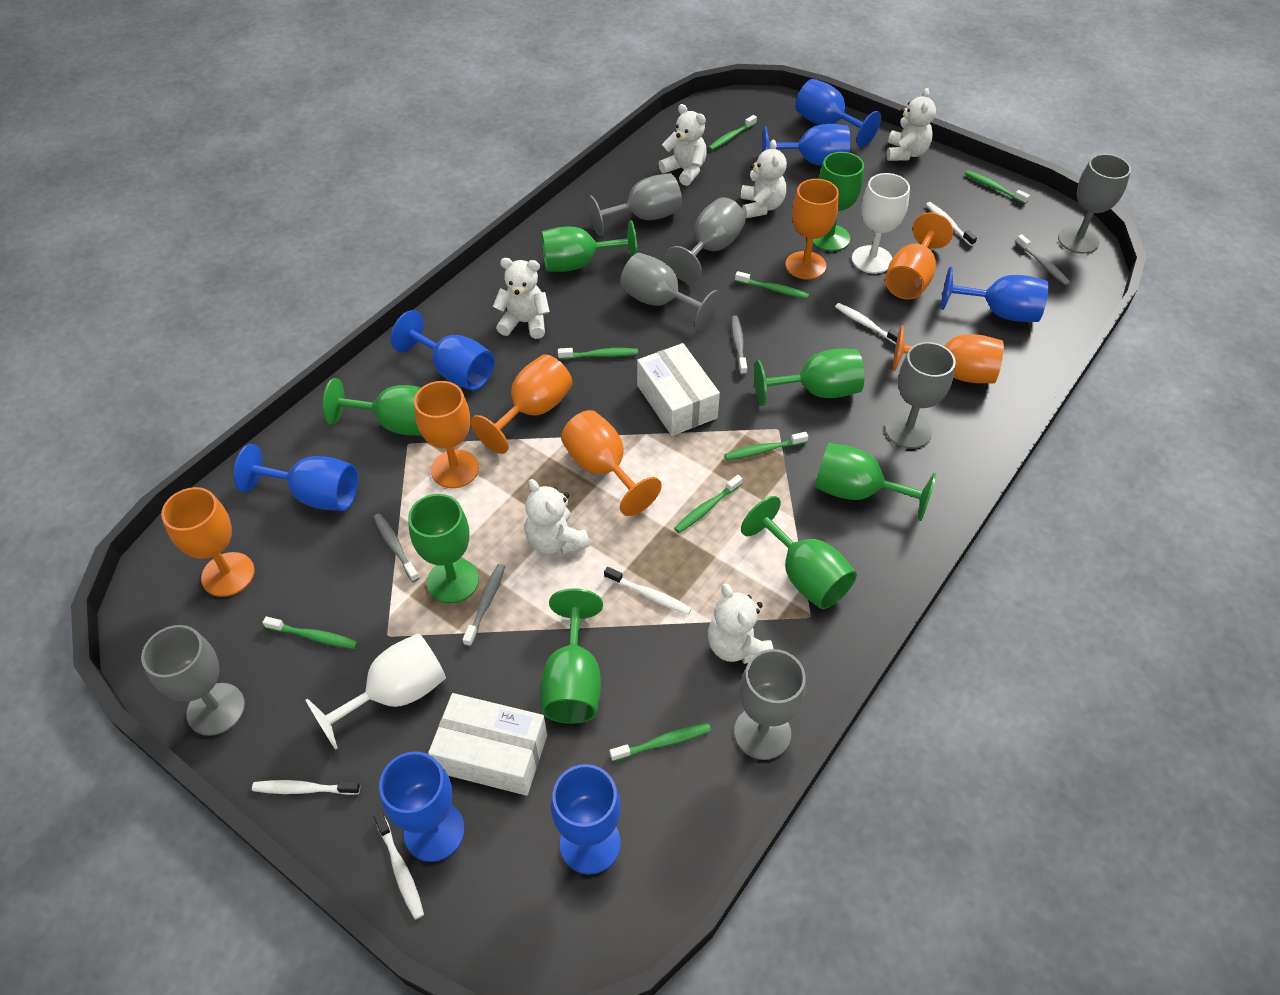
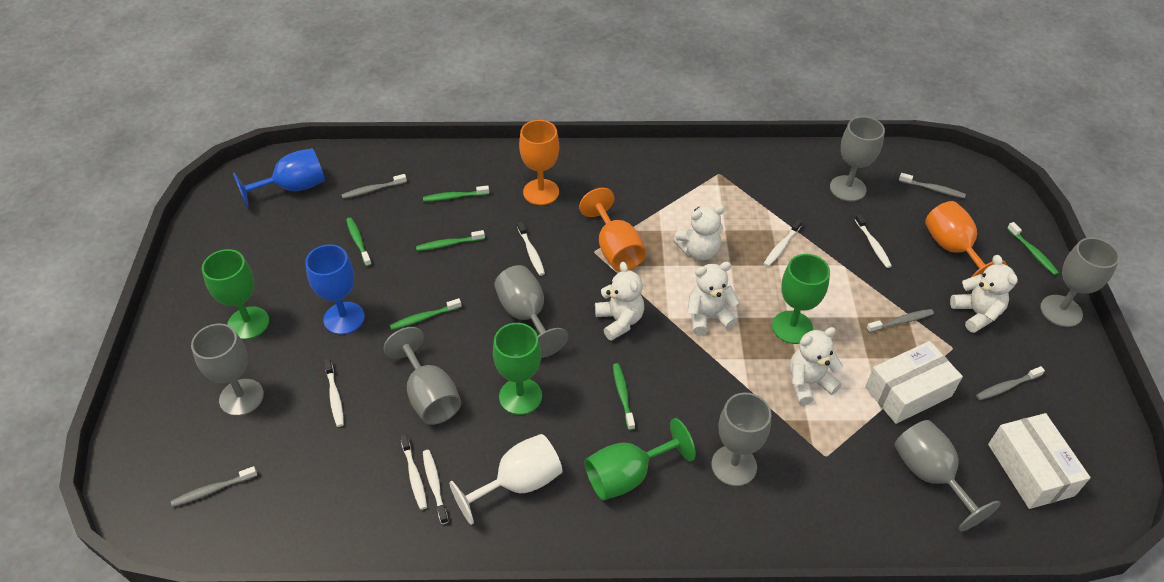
blue goblet: 7 -> 2
green goblet: 8 -> 4
green toothbrush: 8 -> 6
grey toothbrush: 4 -> 5
orange goblet: 7 -> 3
white goblet: 2 -> 1
white teddy bear: 6 -> 5
white toothbrush: 5 -> 6

